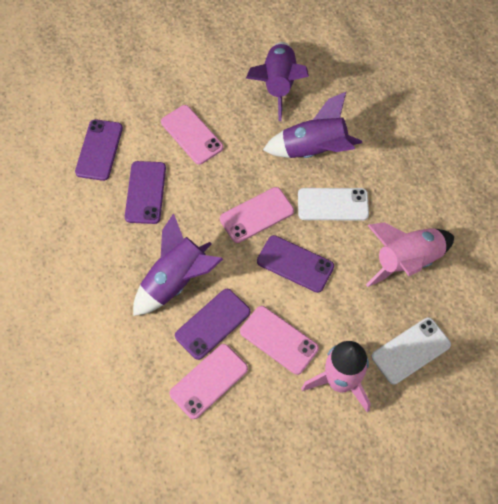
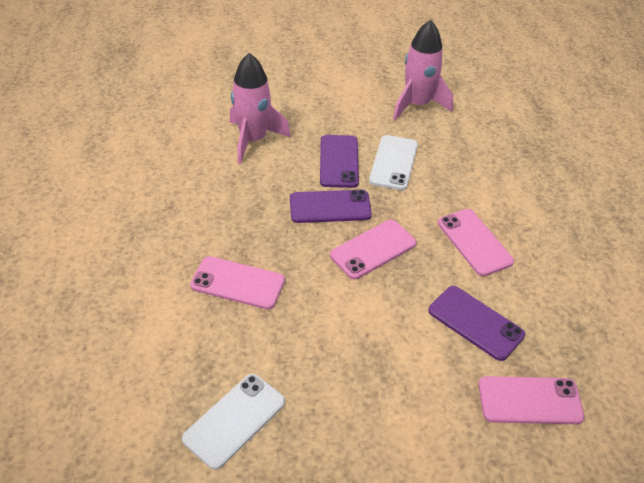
purple phone: 4 -> 3
purple rocket: 3 -> 0

